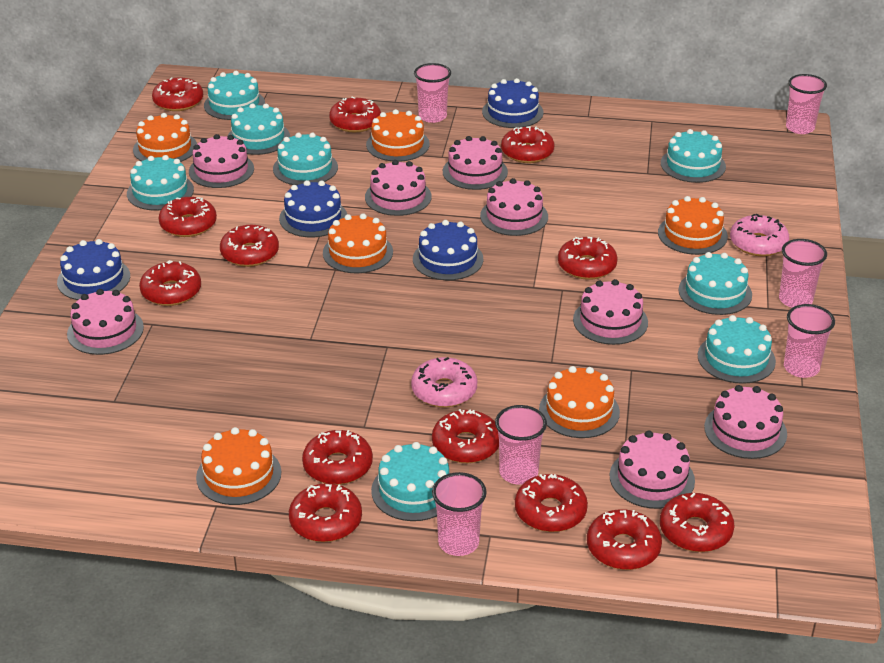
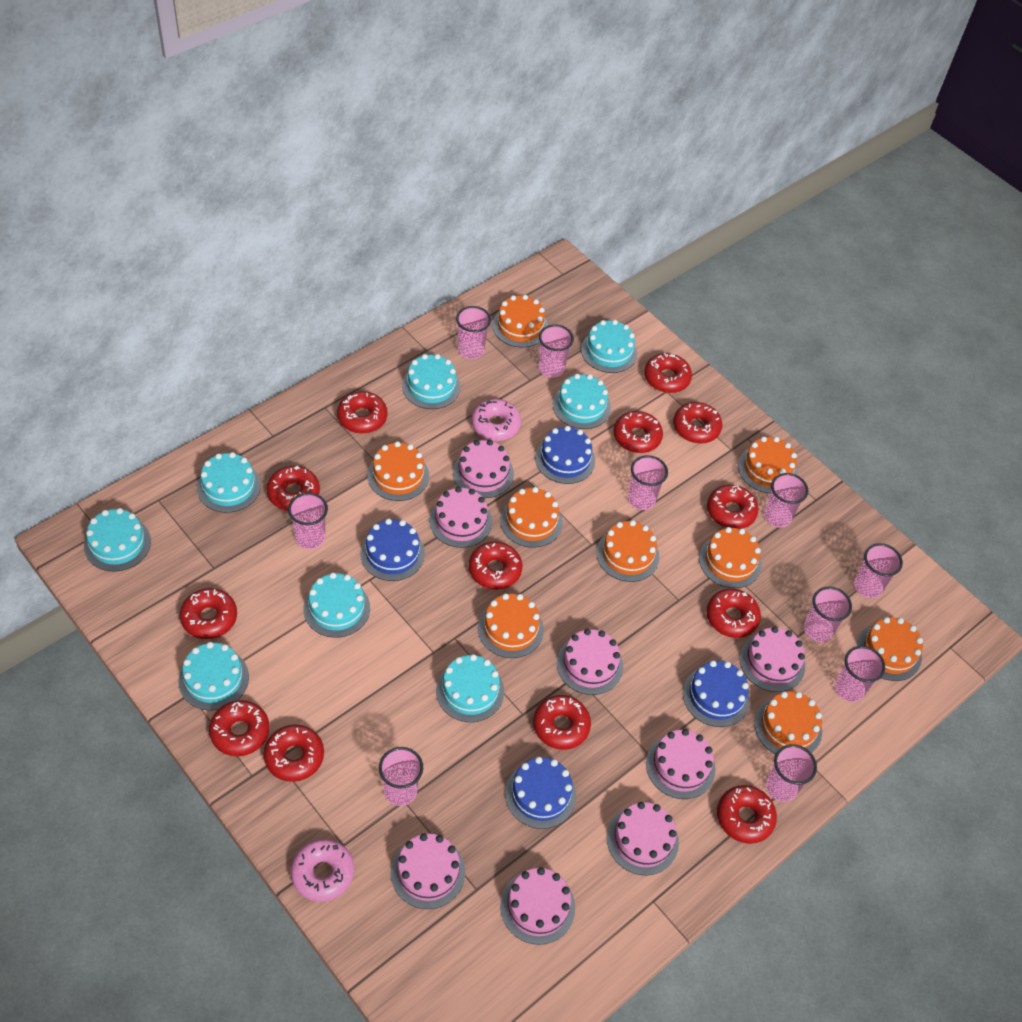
orange cake: 6 -> 9
pink cup: 6 -> 10

